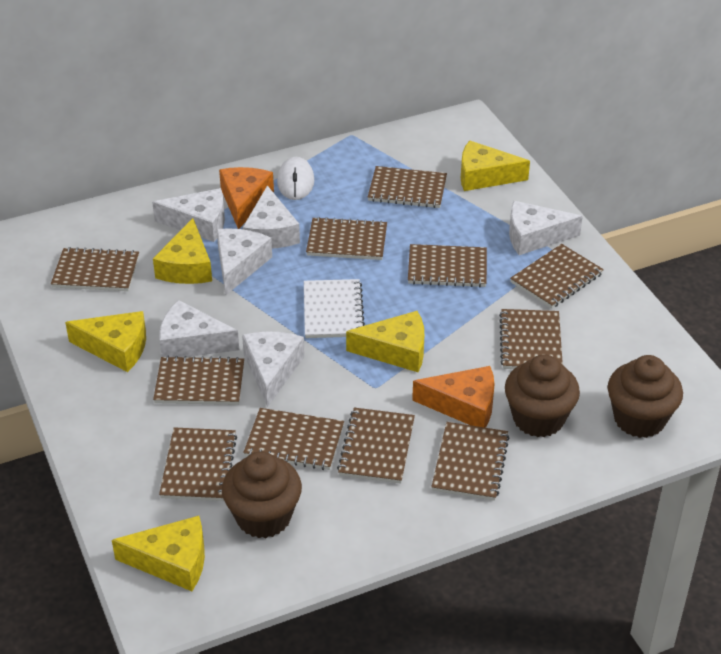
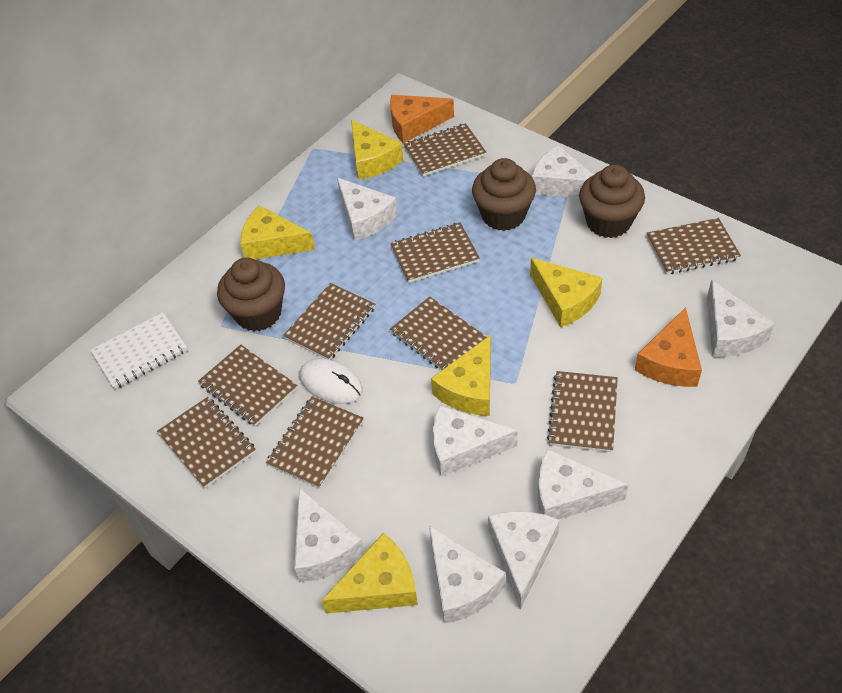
brown notebook: 11 -> 9
white cheese: 6 -> 8

